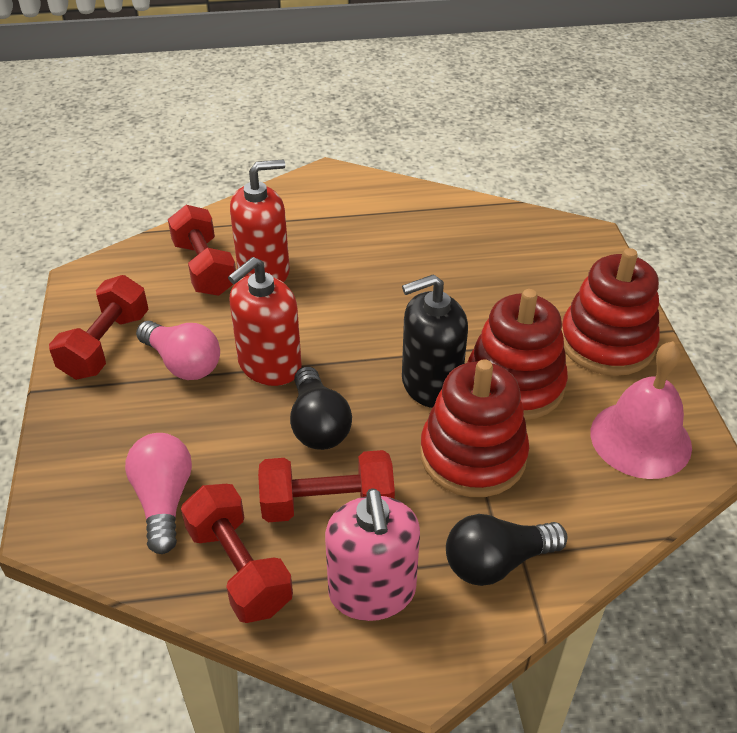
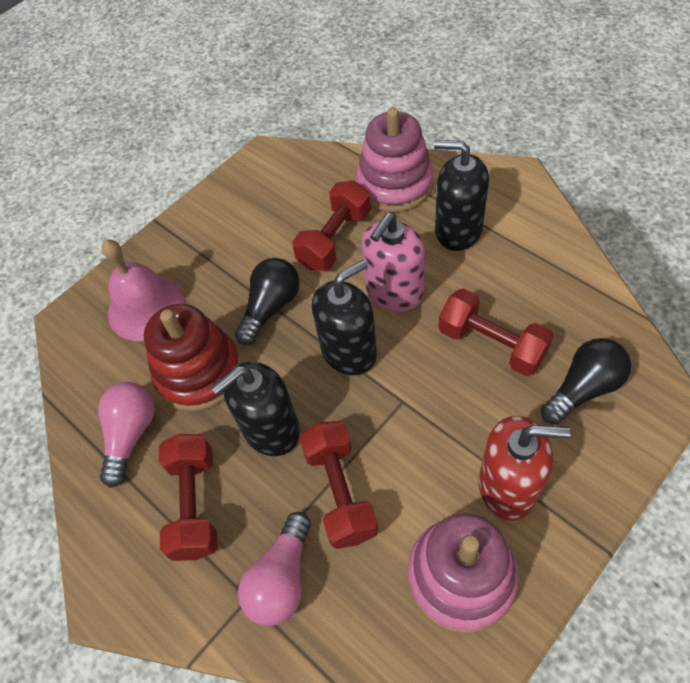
black soap dispenser: 1 -> 3
pink stacking toy: 0 -> 2
red soap dispenser: 2 -> 1
red stacking toy: 3 -> 1

